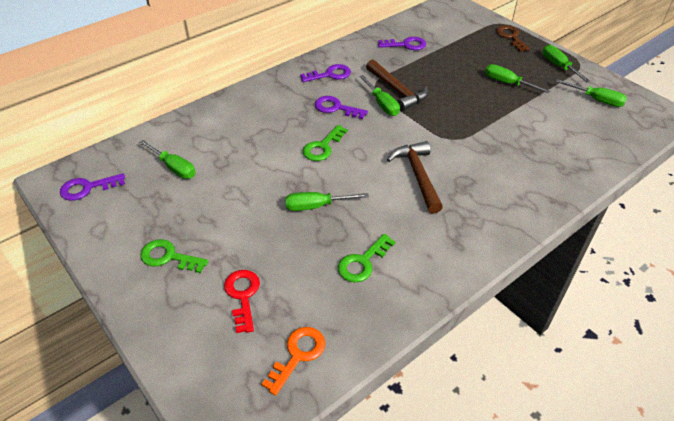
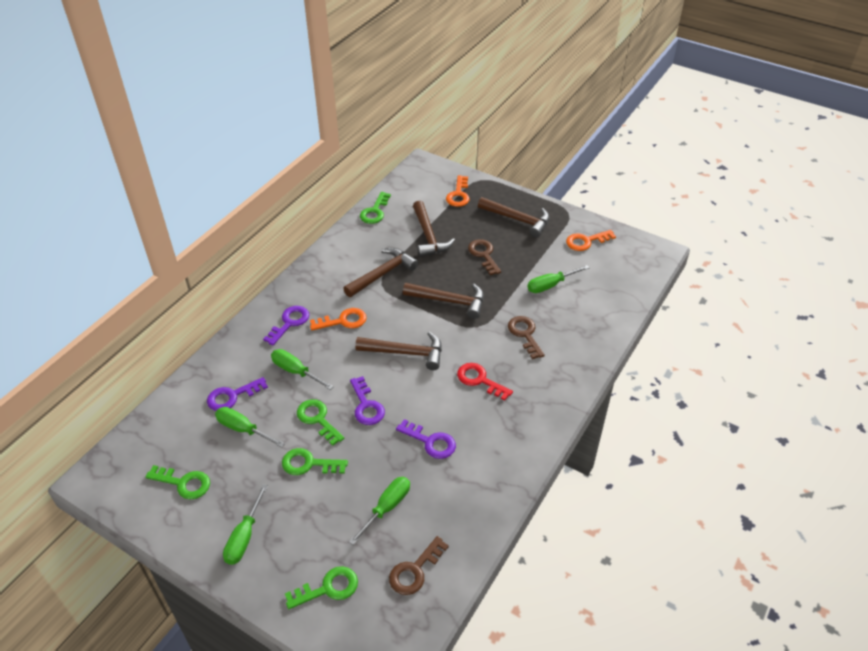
brown hammer: 2 -> 5
brown key: 1 -> 3
green key: 3 -> 5
green screwdriver: 6 -> 5
orange key: 1 -> 3

